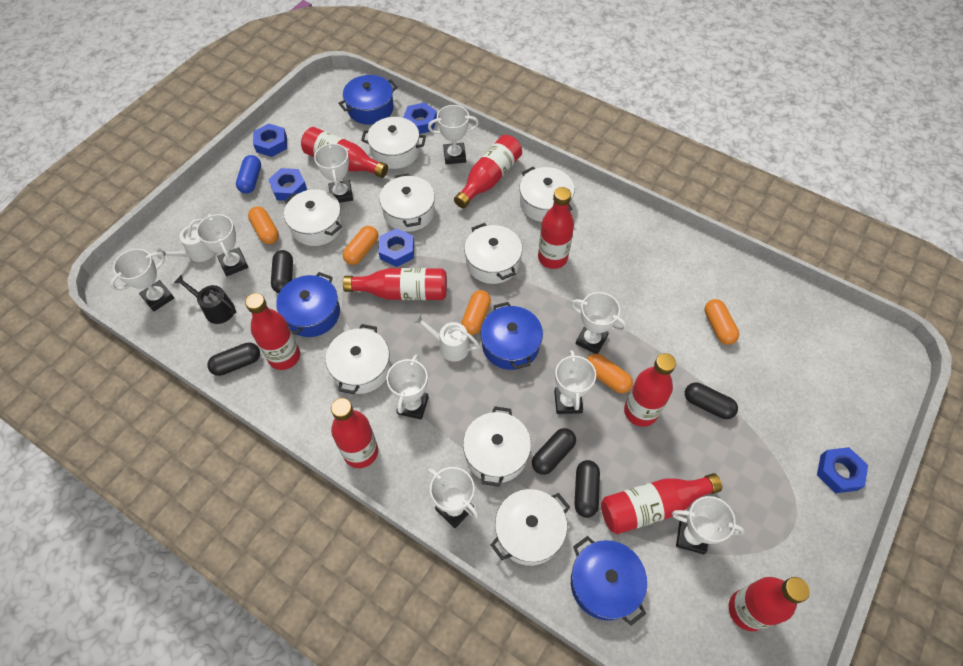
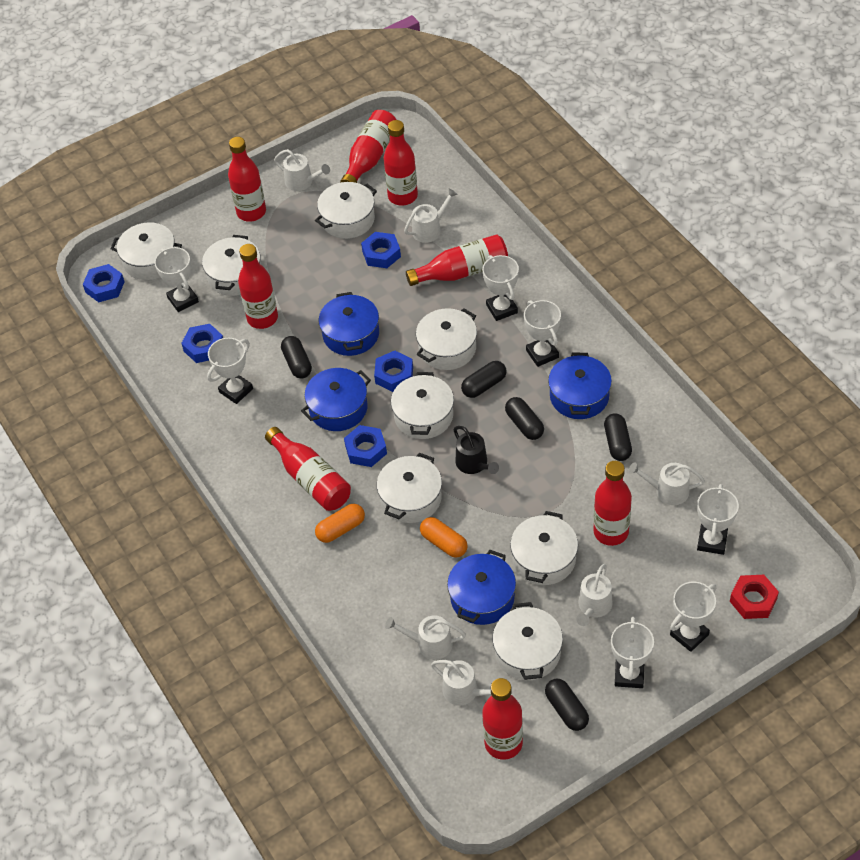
blue capsule: 1 -> 0
orange capsule: 5 -> 2
red bottle: 9 -> 8
red nut: 0 -> 1
white trophy: 9 -> 7
white watering can: 2 -> 6

